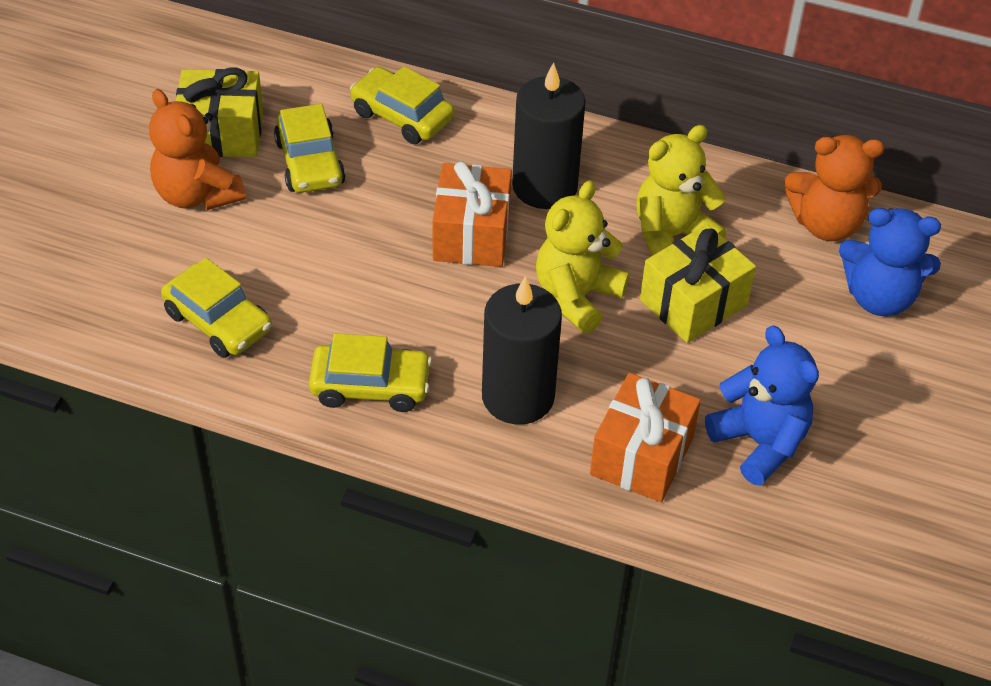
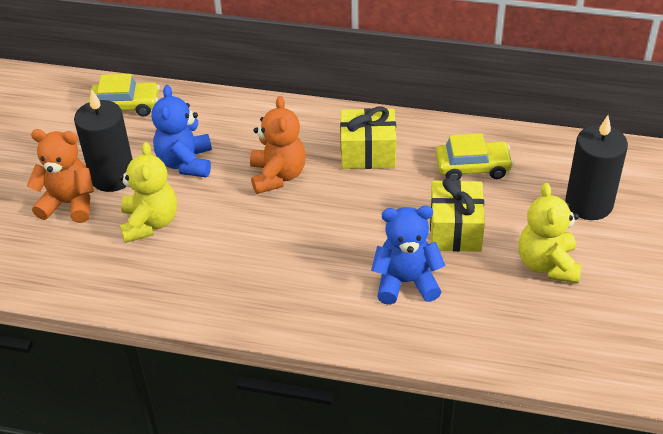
orange gift: 2 -> 0
yellow car: 4 -> 2

